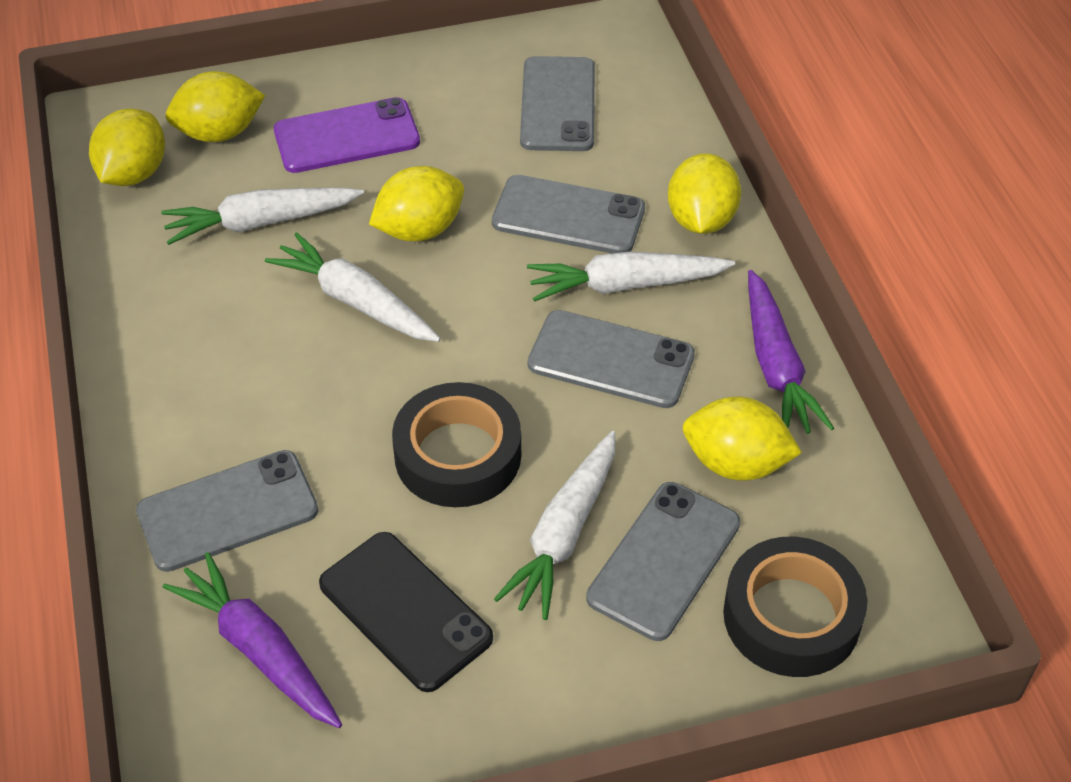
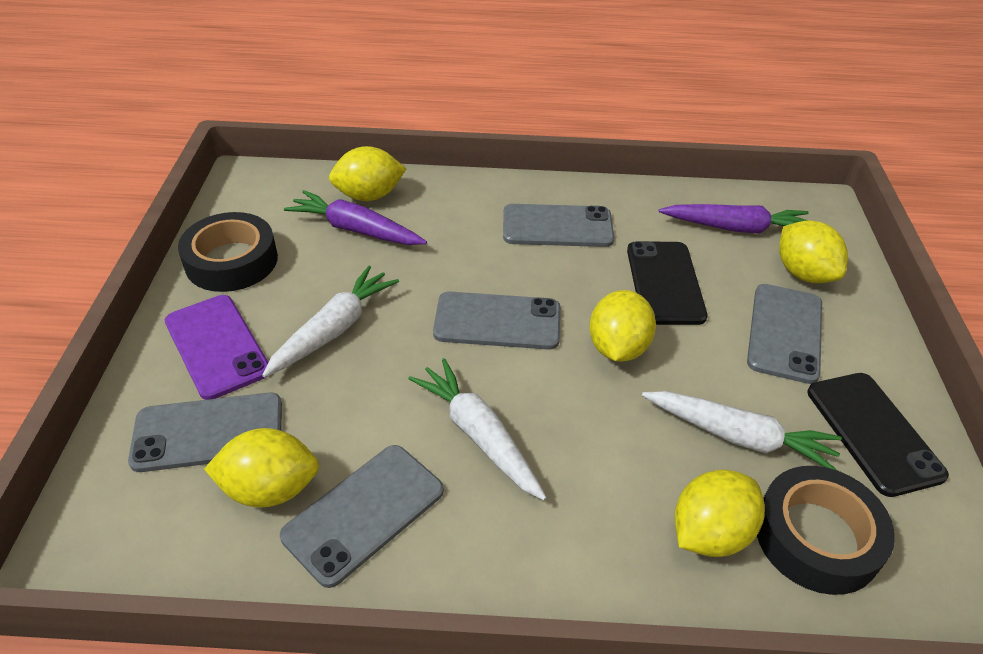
black phone: 1 -> 2
white carrot: 4 -> 3

